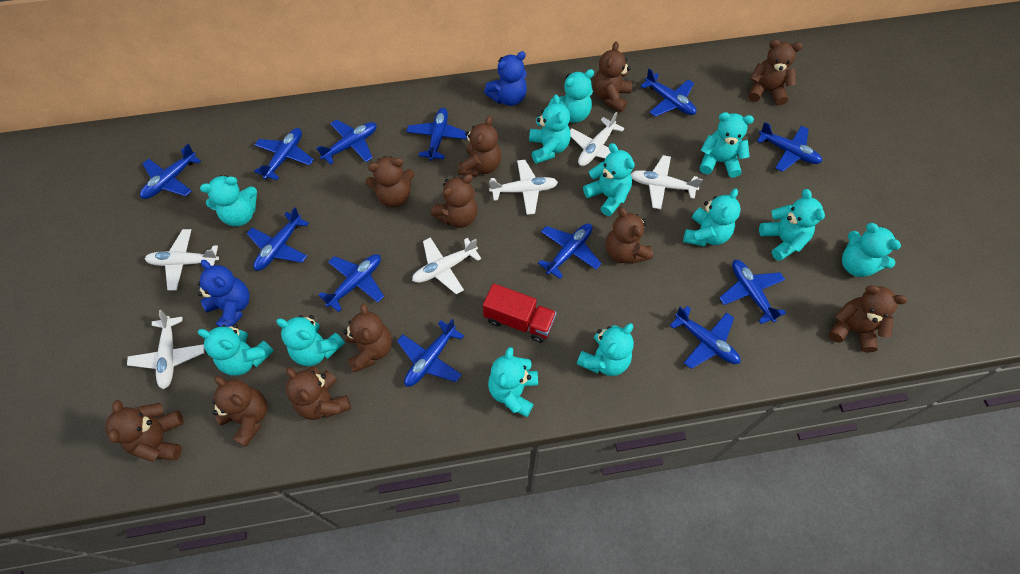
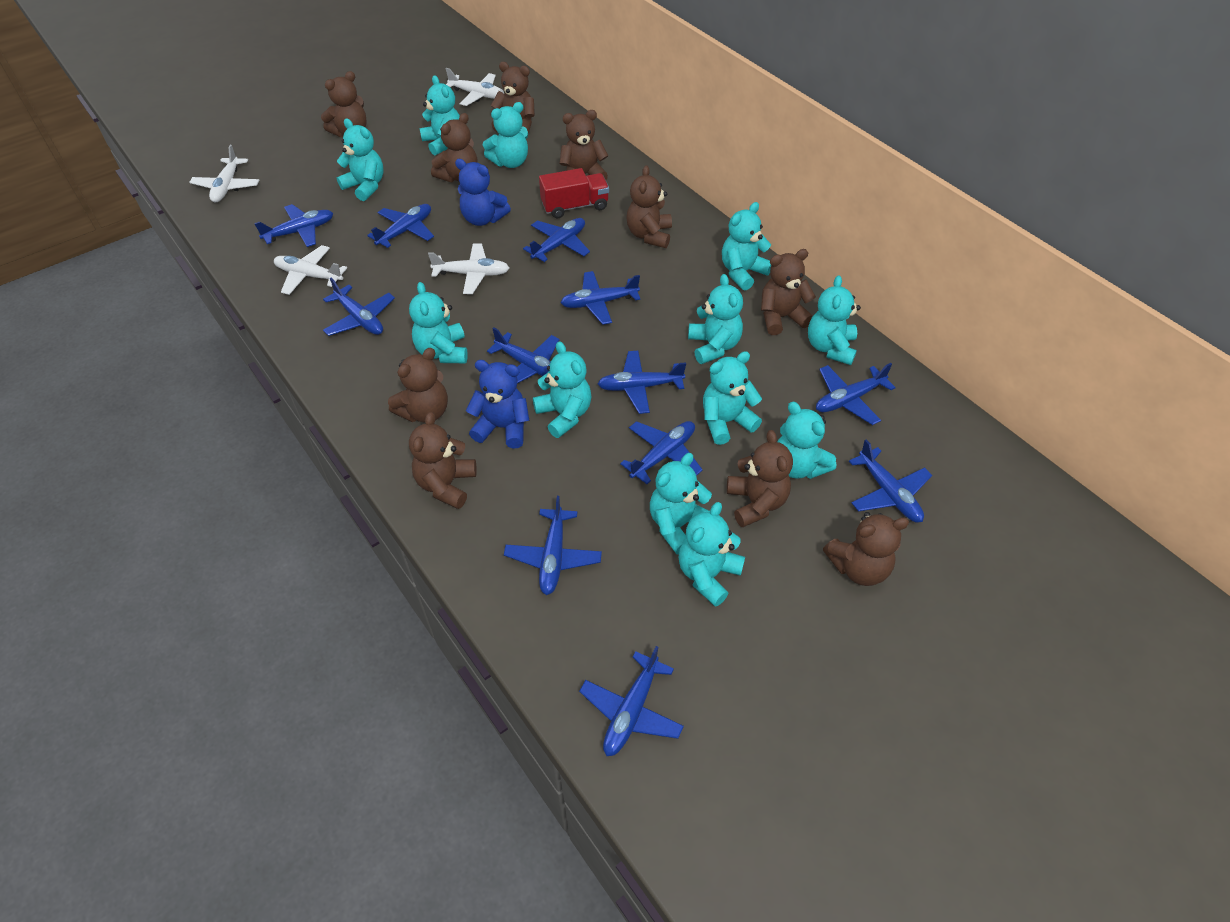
brown teddy bear: 11 -> 10
white plane: 6 -> 4

